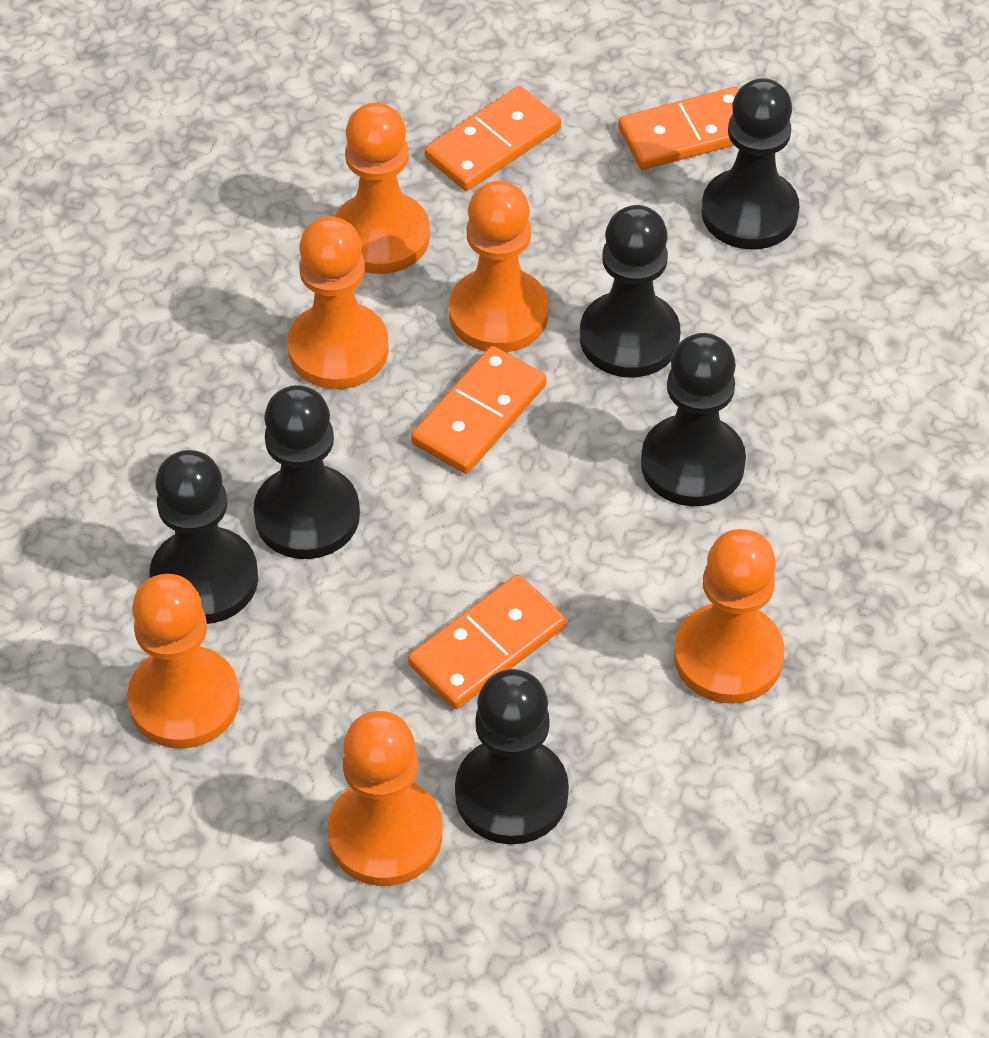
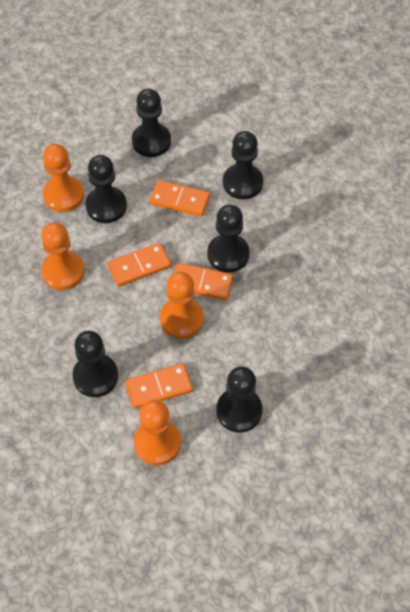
orange pawn: 6 -> 4

